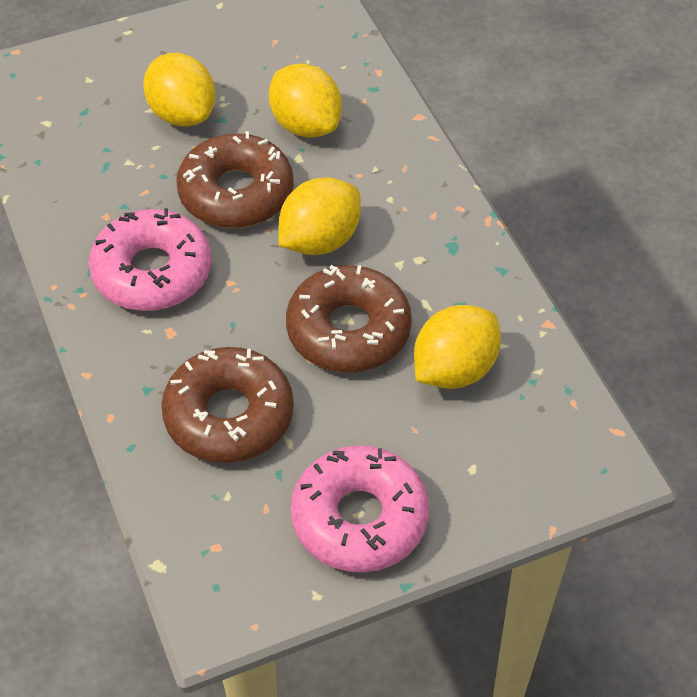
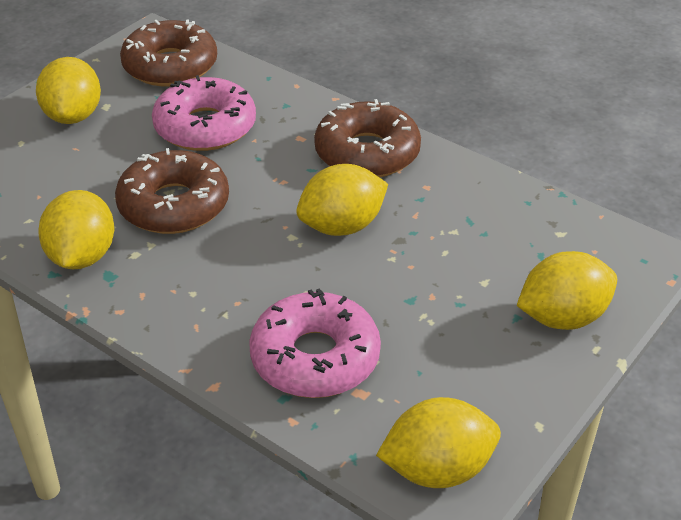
yellow lemon: 4 -> 5

